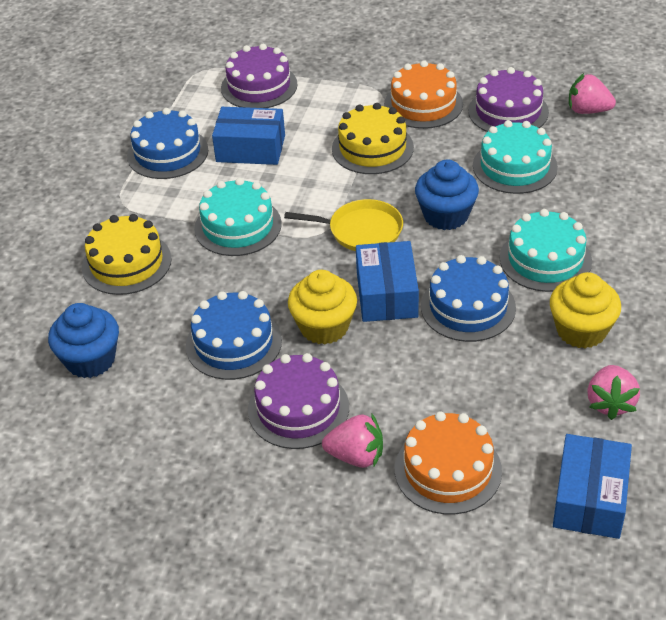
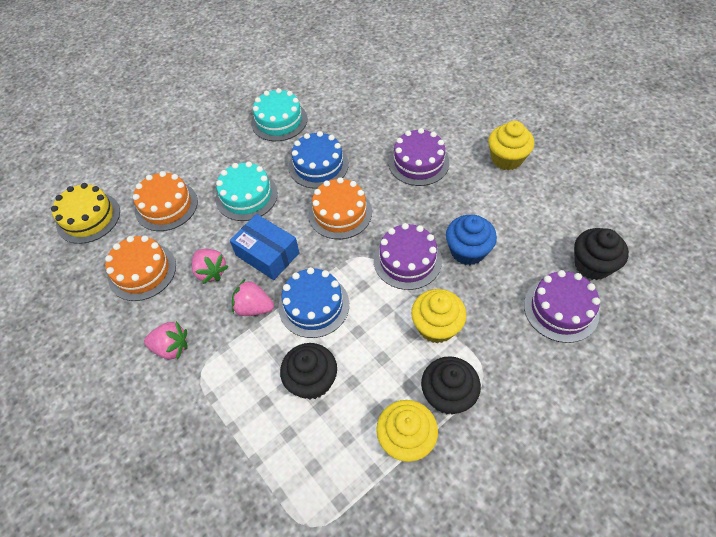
black cupcake: 0 -> 3
blue box: 3 -> 1
blue cake: 3 -> 2
blue cupcake: 2 -> 1
orange cake: 2 -> 3
turquoise cake: 3 -> 2
yellow cake: 2 -> 1
yellow cupcake: 2 -> 3
yellow pan: 1 -> 0

